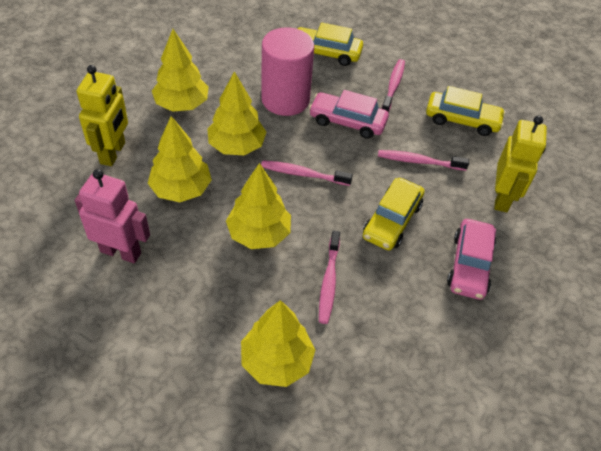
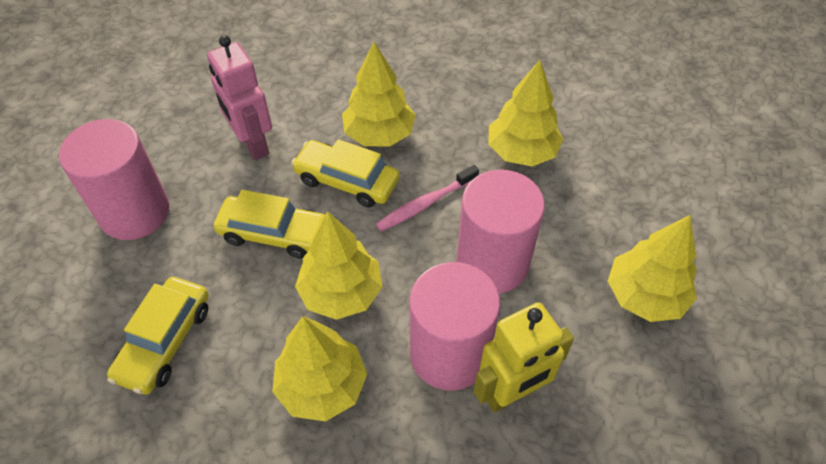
pink car: 2 -> 0
pink cylinder: 1 -> 3
pink toothbrush: 4 -> 1
yellow robot: 2 -> 1

